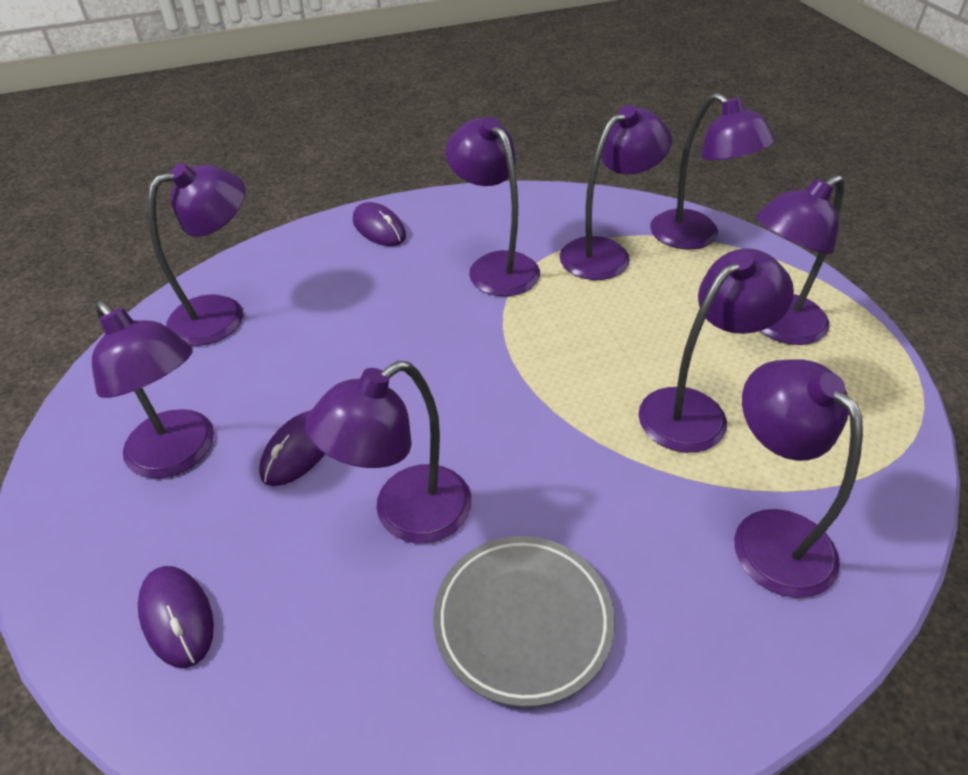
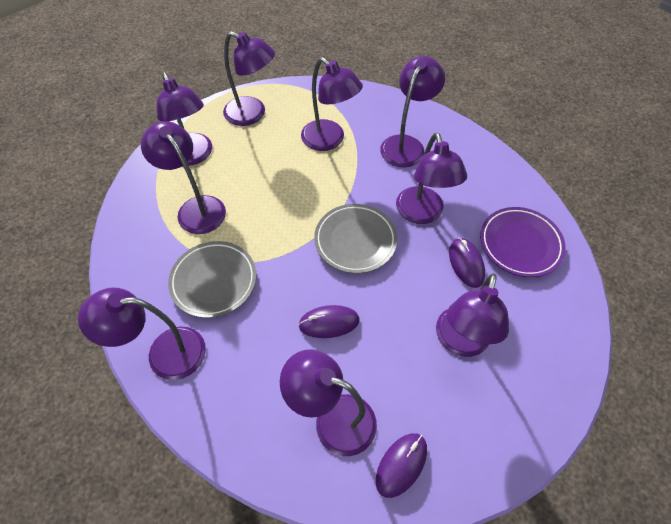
grey plate: 1 -> 2
purple plate: 0 -> 1

